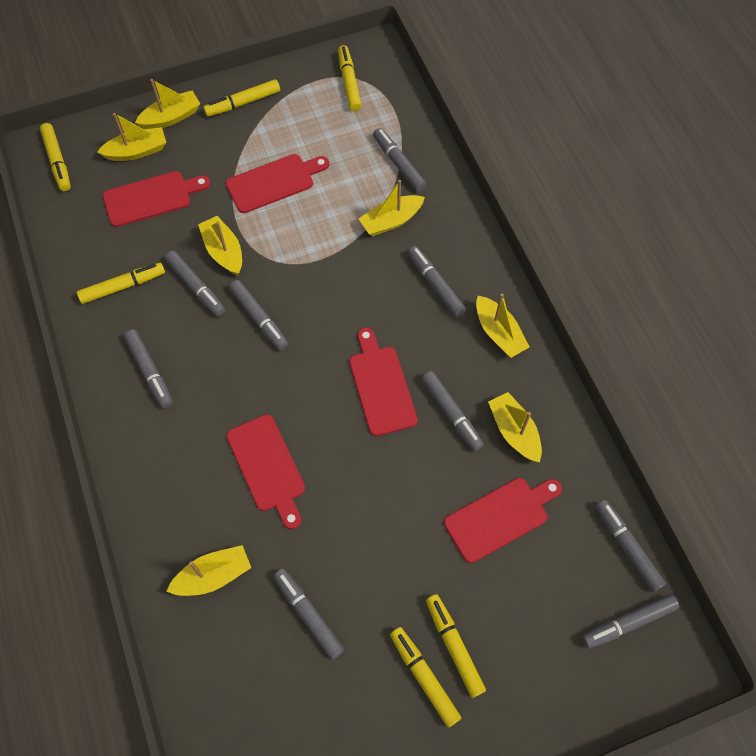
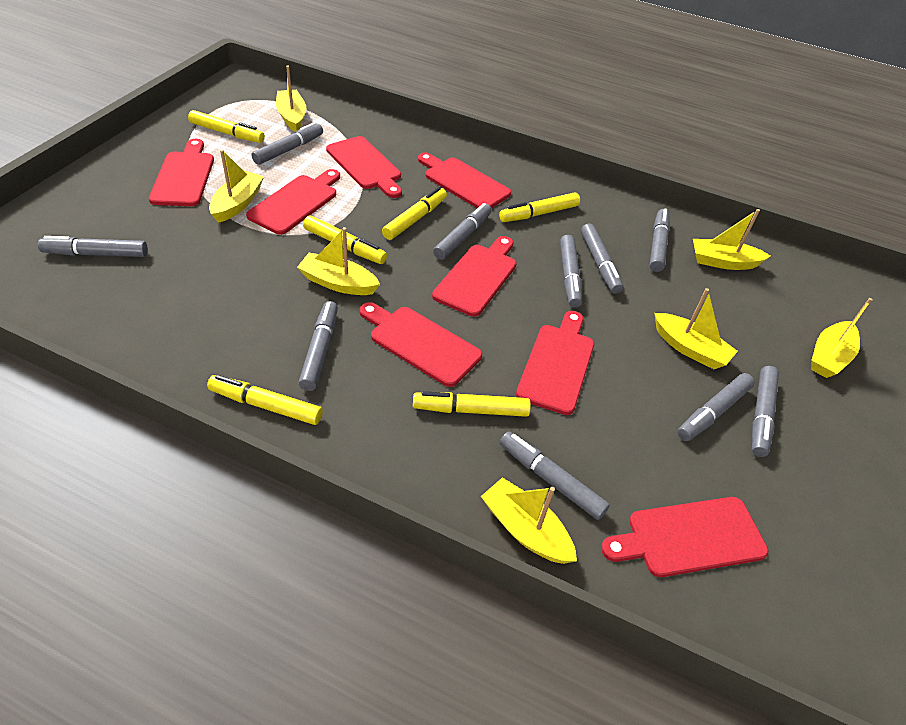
grey marker: 9 -> 10
red cutting board: 5 -> 8

